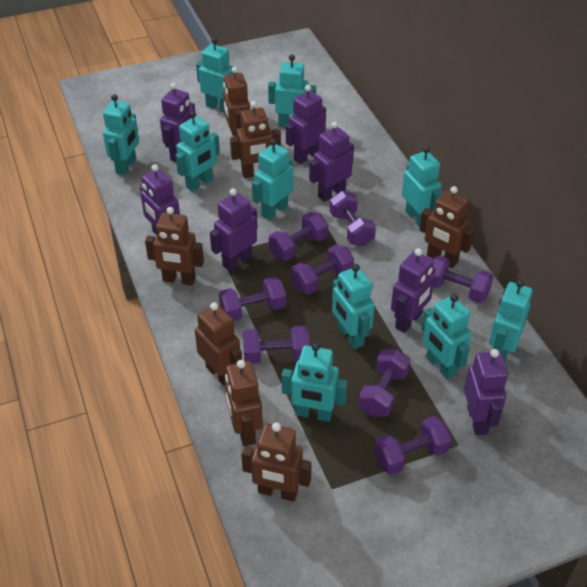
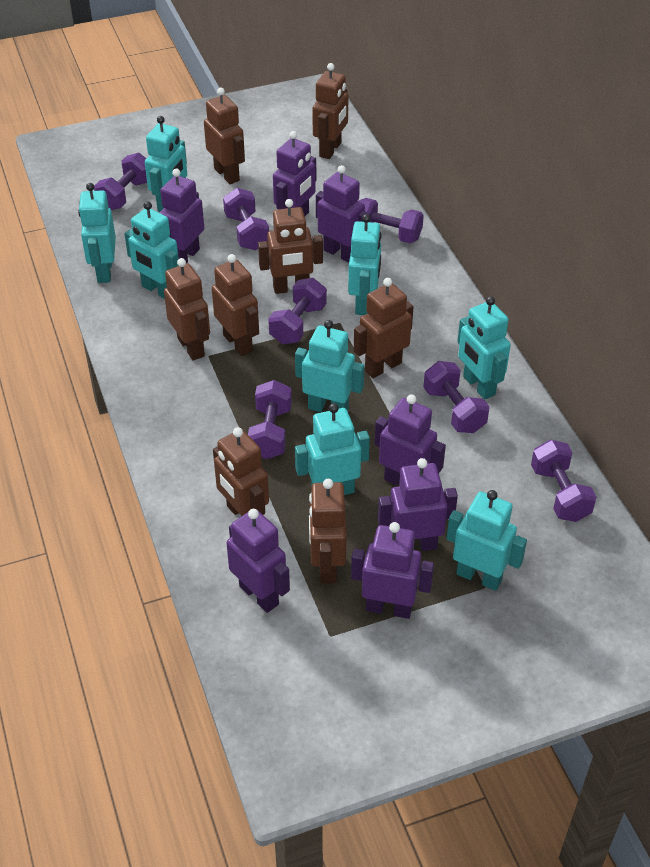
brown robot: 7 -> 8
purple dumbbell: 8 -> 7
turquoise robot: 10 -> 8

